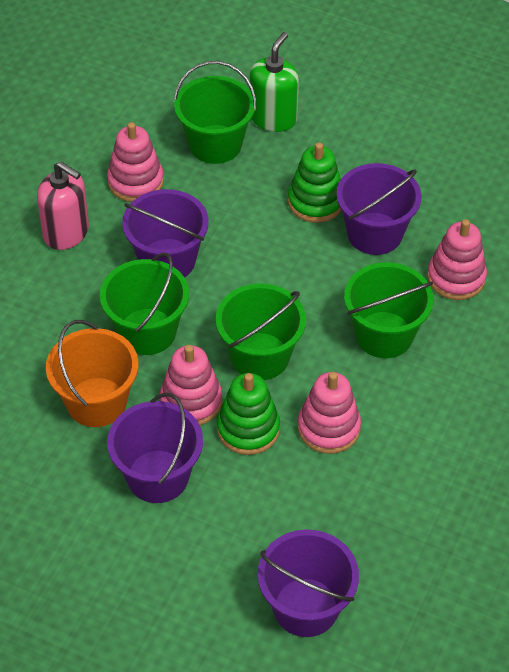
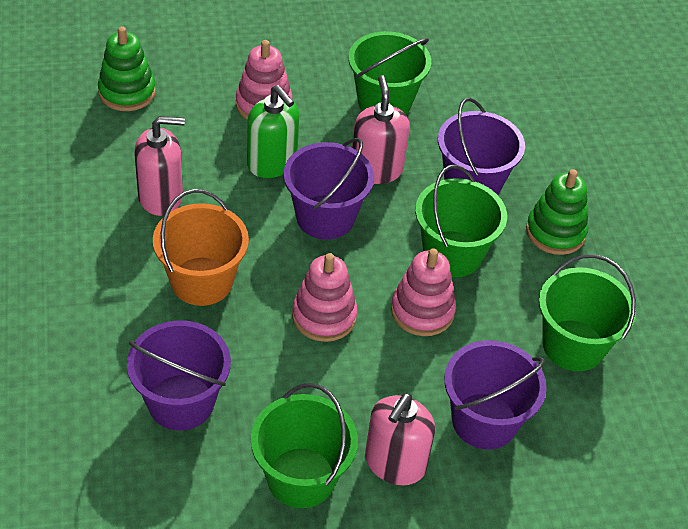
pink soap dispenser: 1 -> 3
pink stacking toy: 4 -> 3

